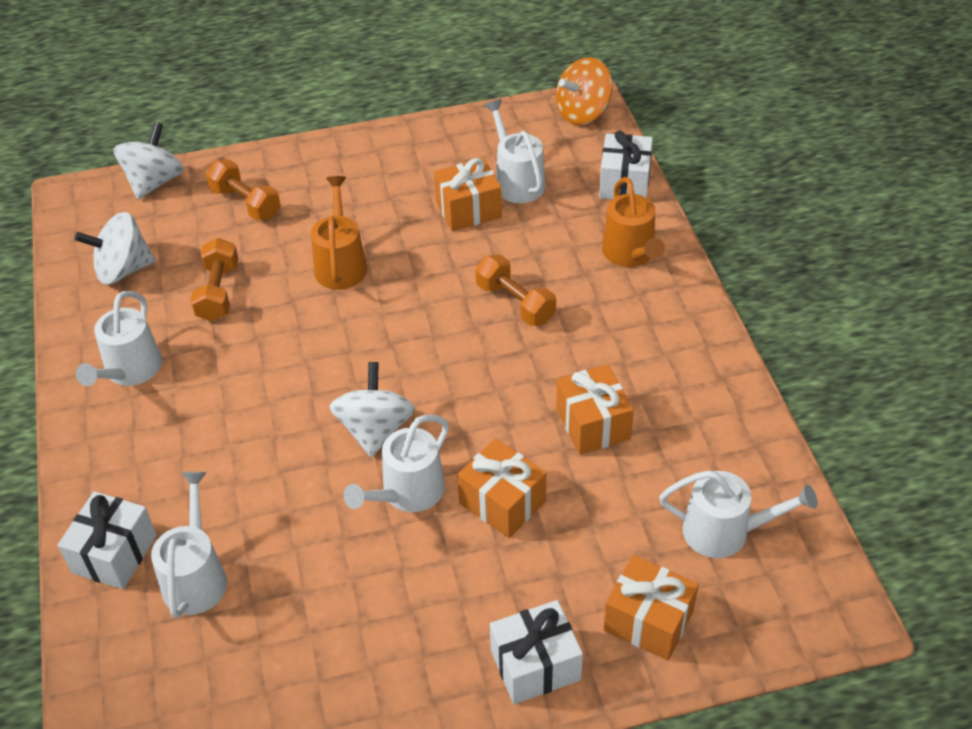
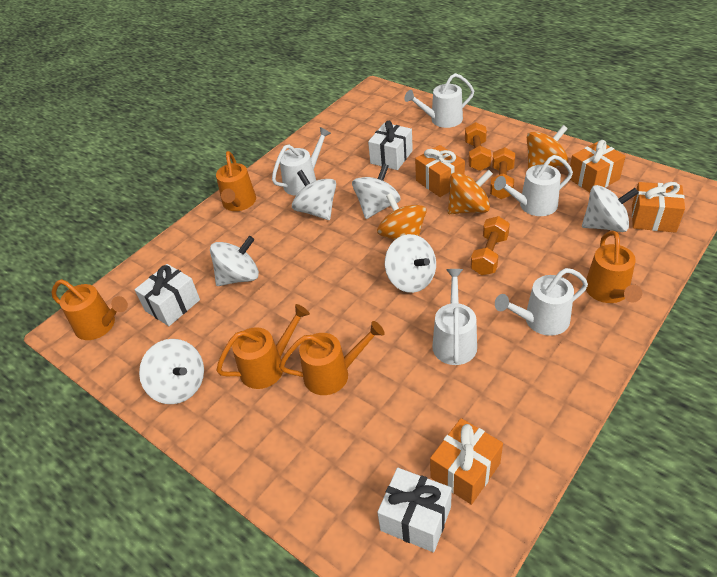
orange spinning top: 1 -> 3
orange watering can: 2 -> 5
white spinning top: 3 -> 6

